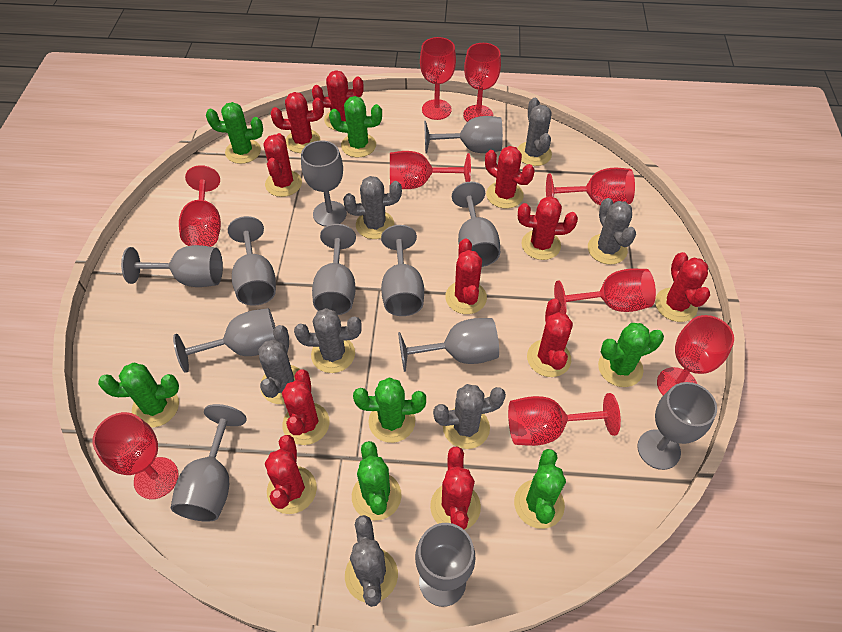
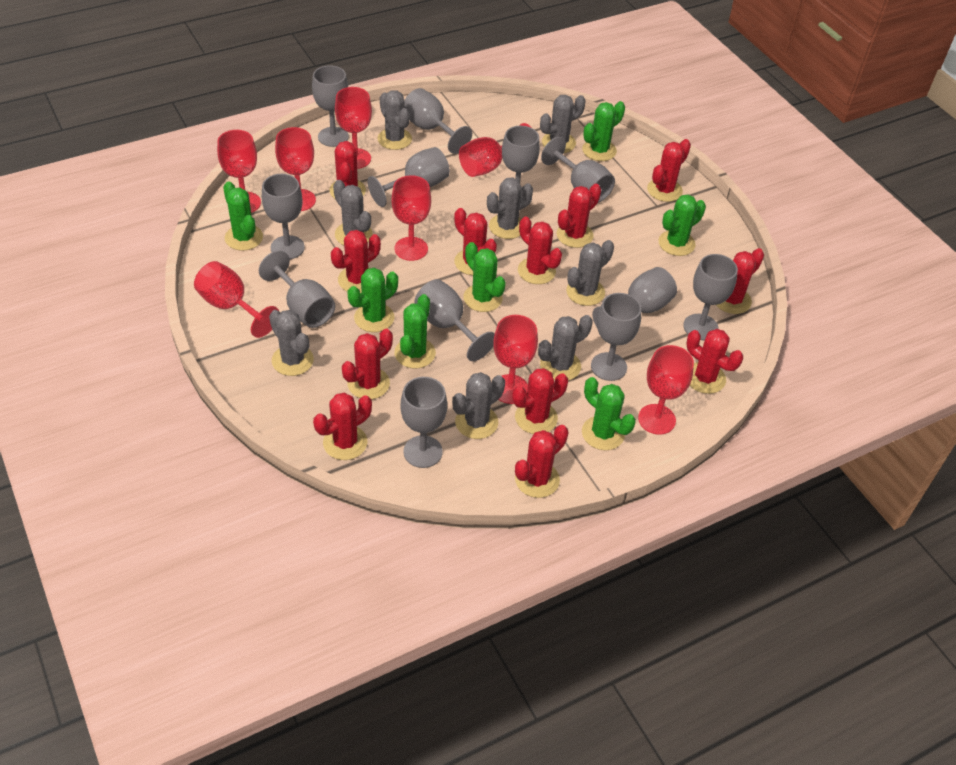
grey cactus: 7 -> 8
red cactus: 11 -> 12
red goblet: 9 -> 8

